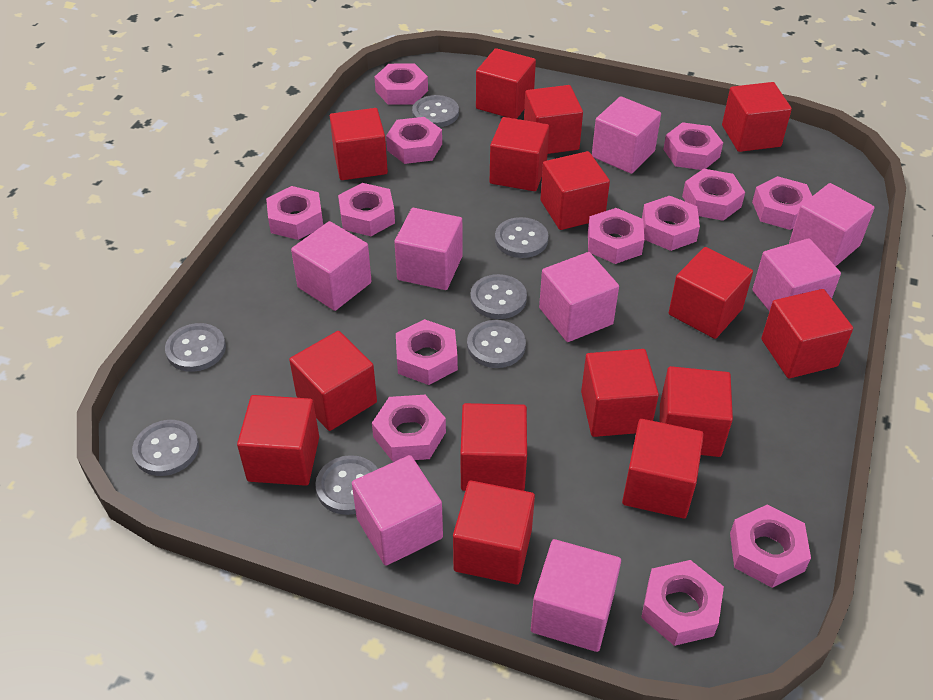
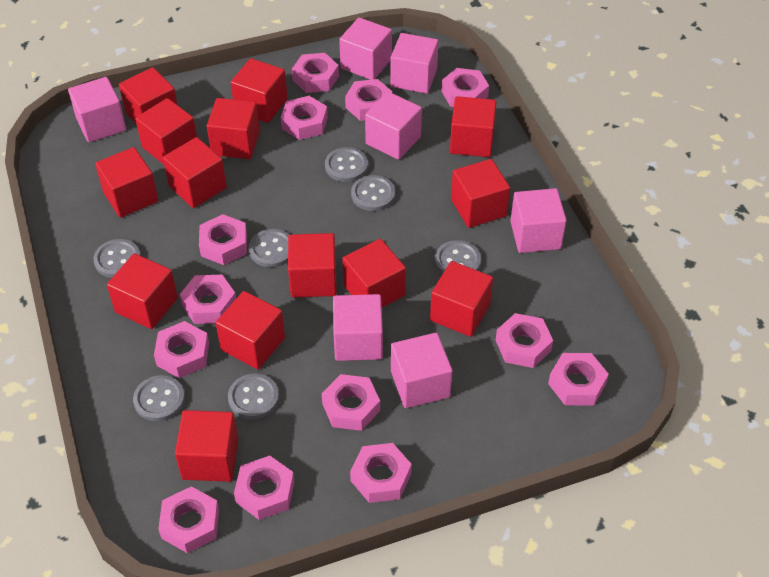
pink cube: 8 -> 7
red cube: 15 -> 14

